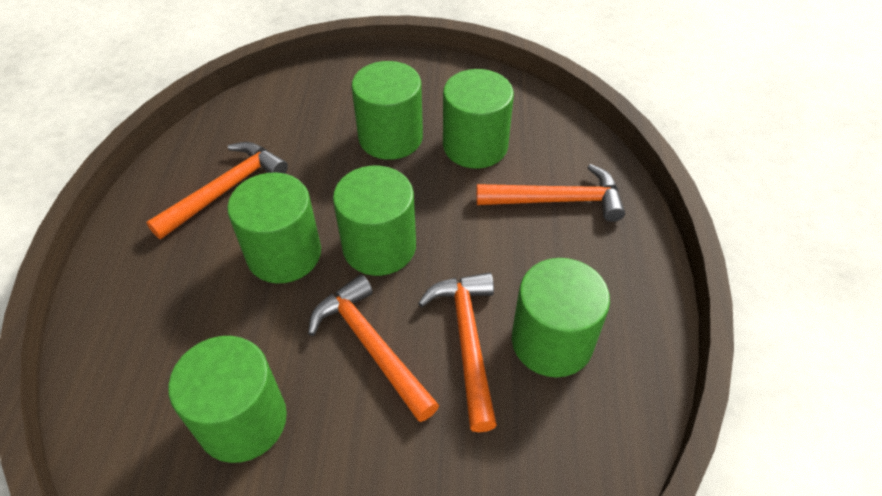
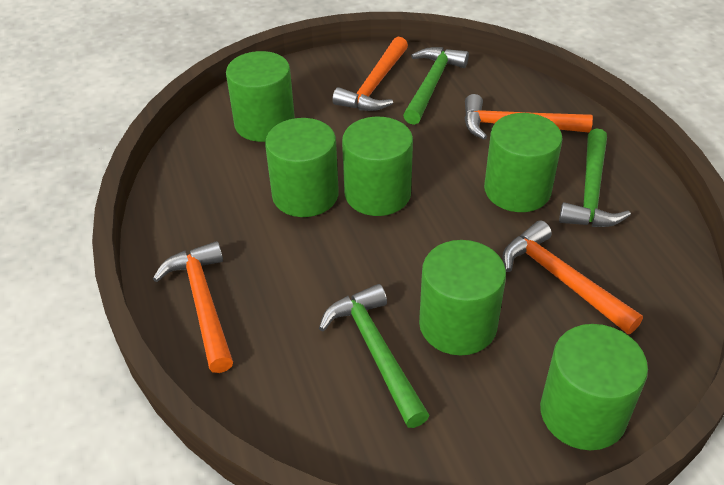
green hammer: 0 -> 3

